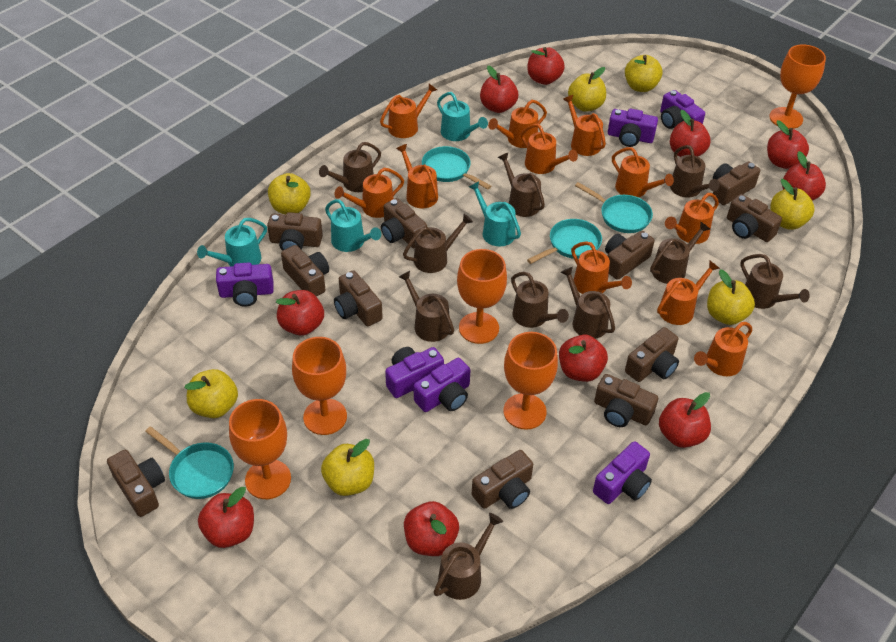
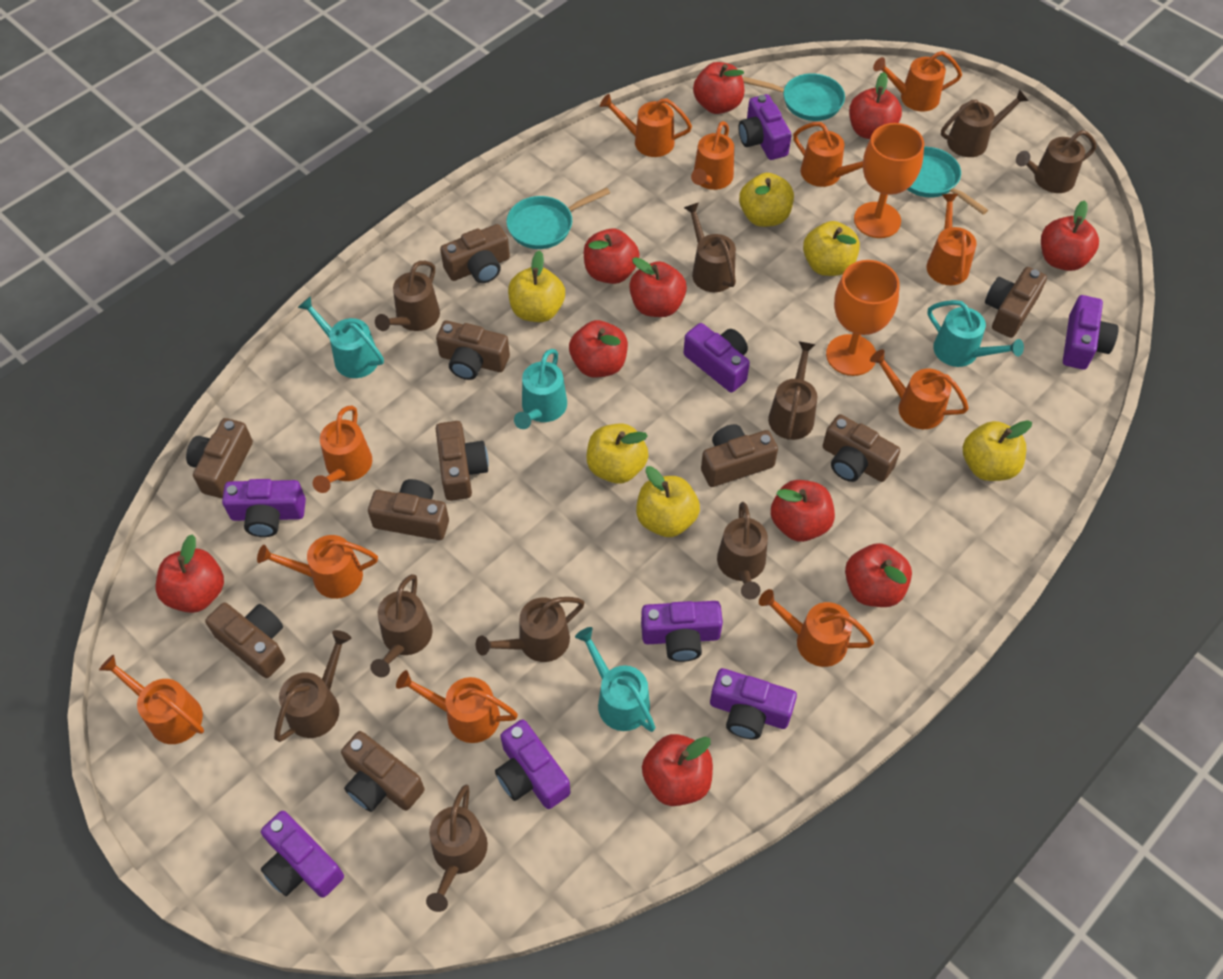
brown camera: 11 -> 10
orange goblet: 5 -> 2
purple camera: 6 -> 8
turquoise pan: 4 -> 3
yellow apple: 7 -> 6

